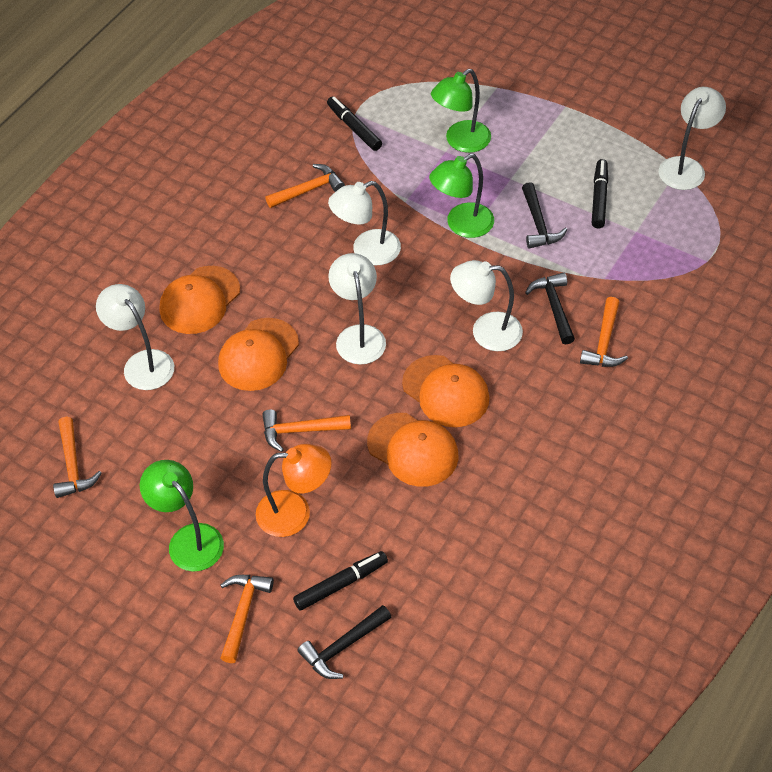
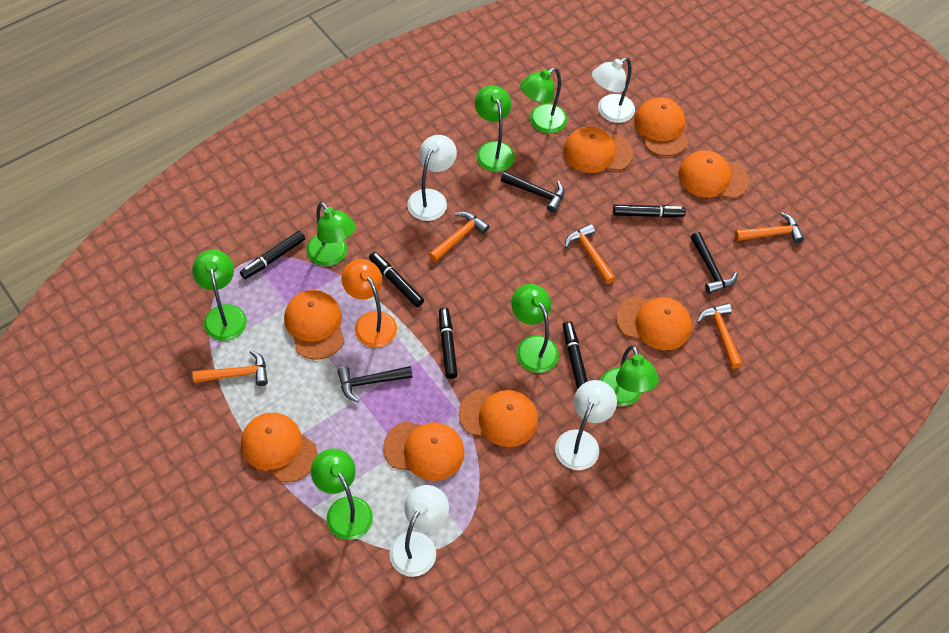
black marker: 3 -> 5
green lamp: 3 -> 7
orange cap: 4 -> 8
white lamp: 5 -> 4

